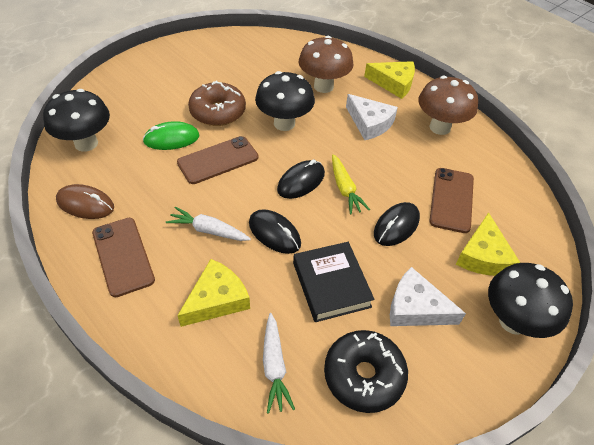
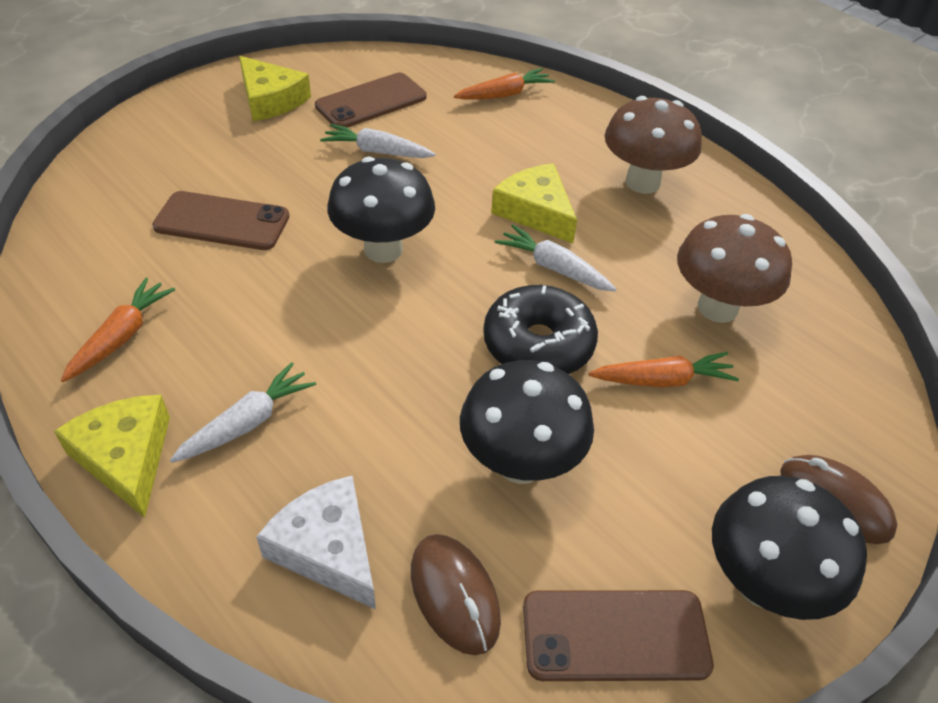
black book: 1 -> 0
black mouse: 3 -> 0
brown donut: 1 -> 0
brown mouse: 1 -> 2
green mouse: 1 -> 0
orange carrot: 0 -> 3
white carrot: 2 -> 3
white cheese: 2 -> 1
yellow carrot: 1 -> 0

